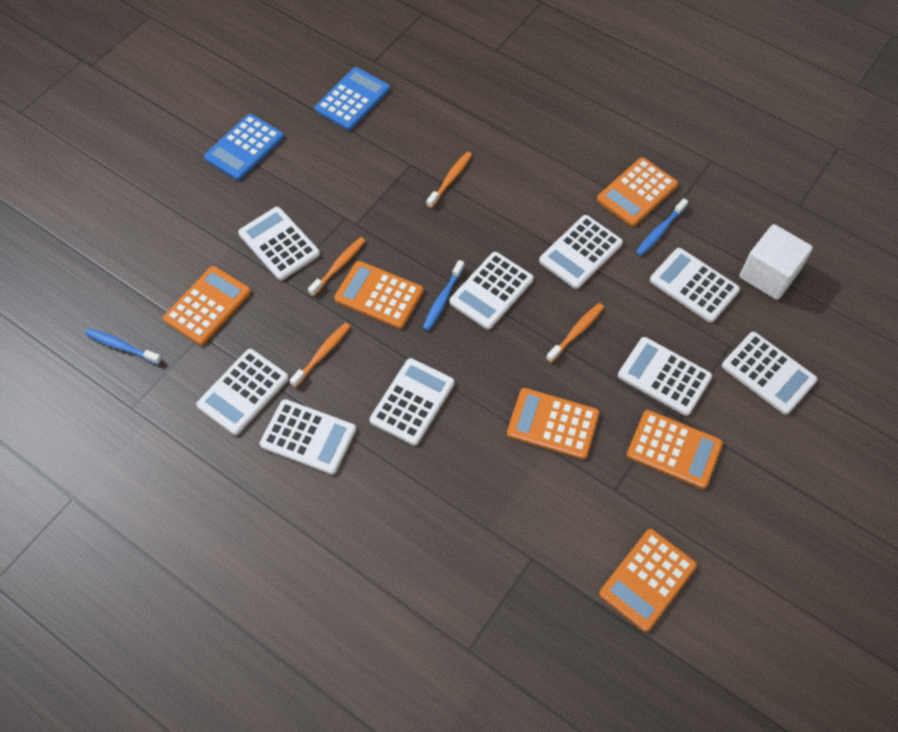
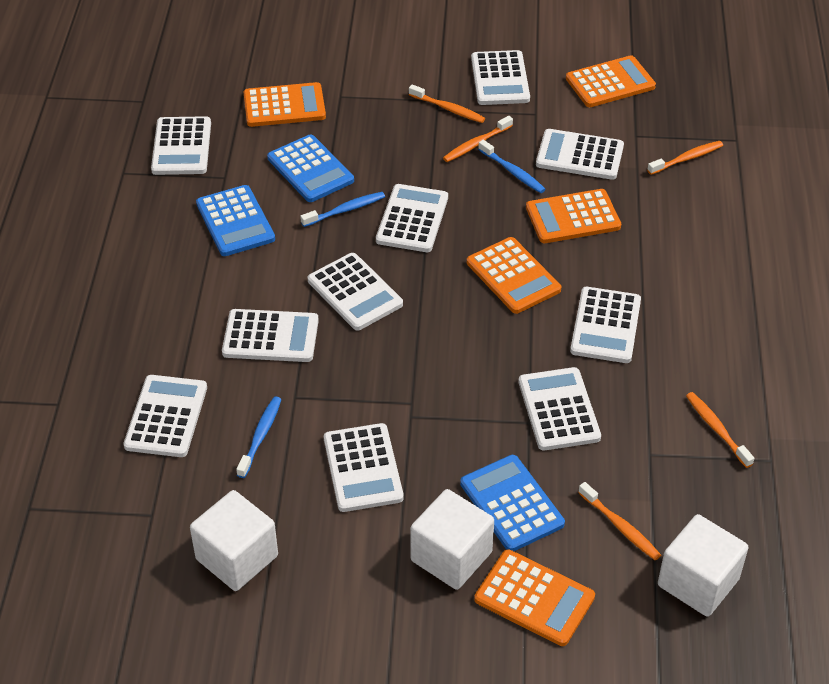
blue calculator: 2 -> 3
orange calculator: 6 -> 5
orange toothbrush: 4 -> 5
white calculator: 9 -> 10
white cube: 1 -> 3

